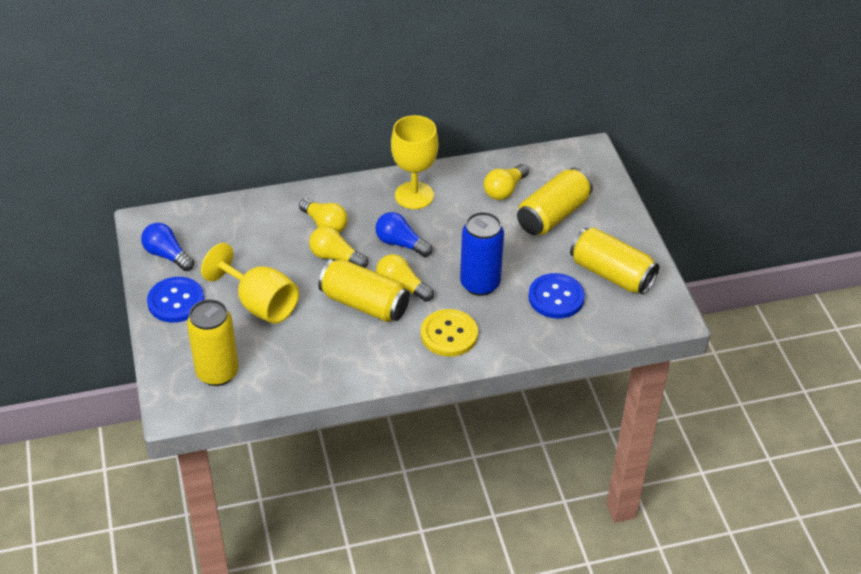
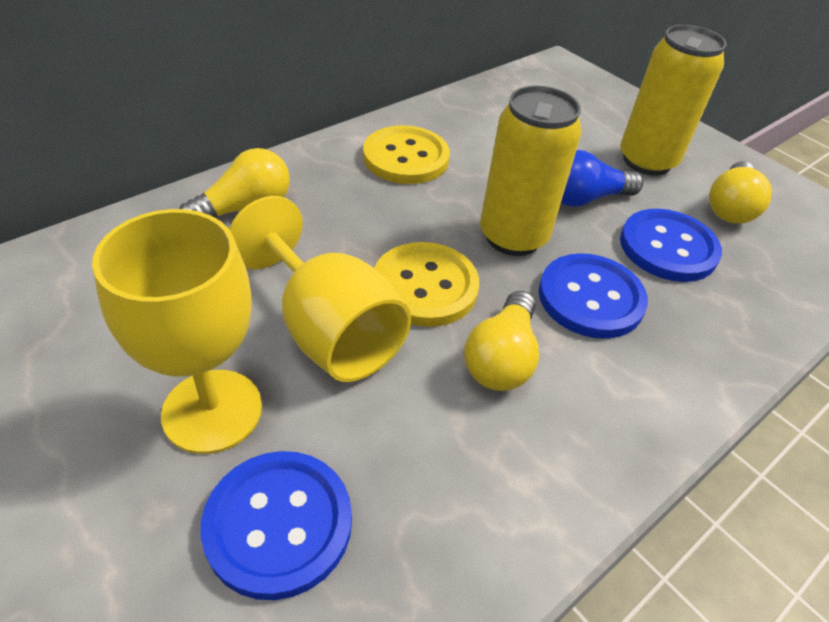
blue button: 2 -> 3
blue can: 1 -> 0
blue light bulb: 2 -> 1
yellow button: 1 -> 2
yellow can: 4 -> 2
yellow light bulb: 4 -> 3

